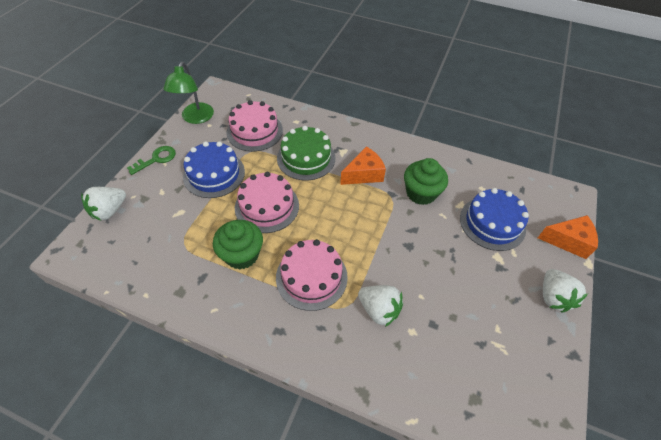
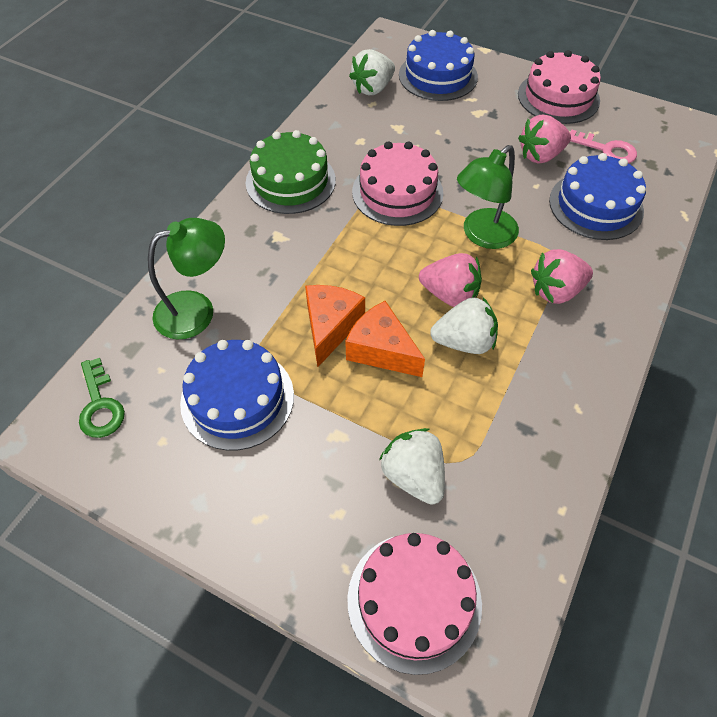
blue cake: 2 -> 3
green cupcake: 2 -> 0
green lamp: 1 -> 2
pink key: 0 -> 1
pink strawberry: 0 -> 3

